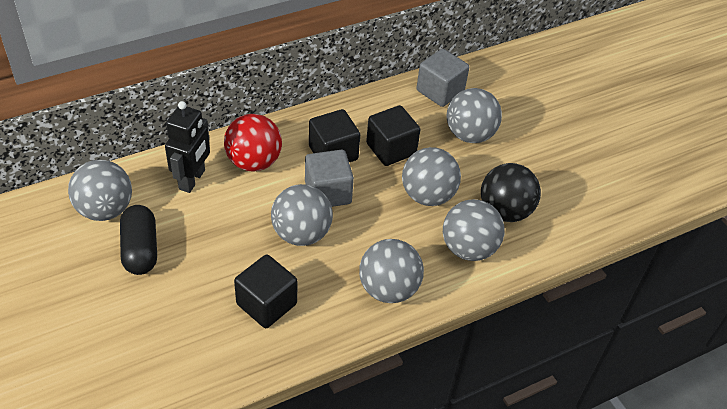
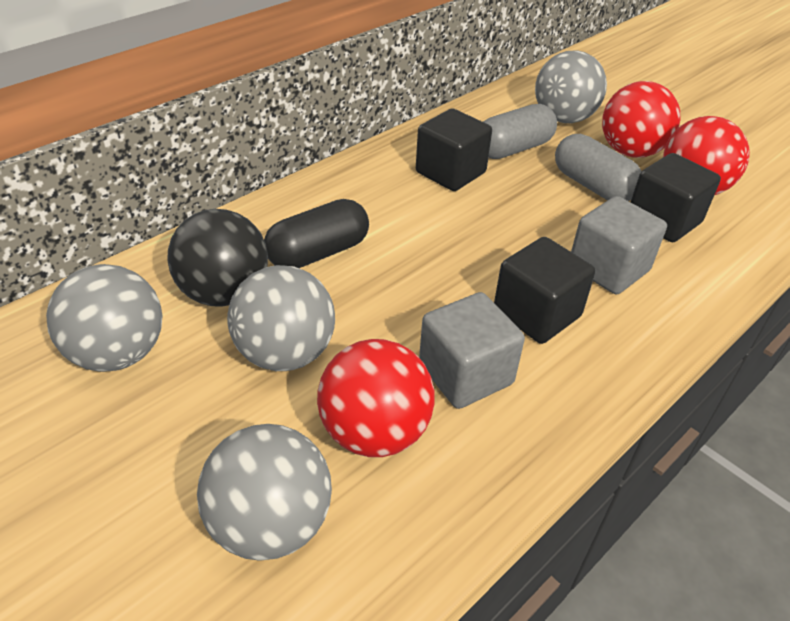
black robot: 1 -> 0
grey ball: 6 -> 4
grey capsule: 0 -> 2
red ball: 1 -> 3

